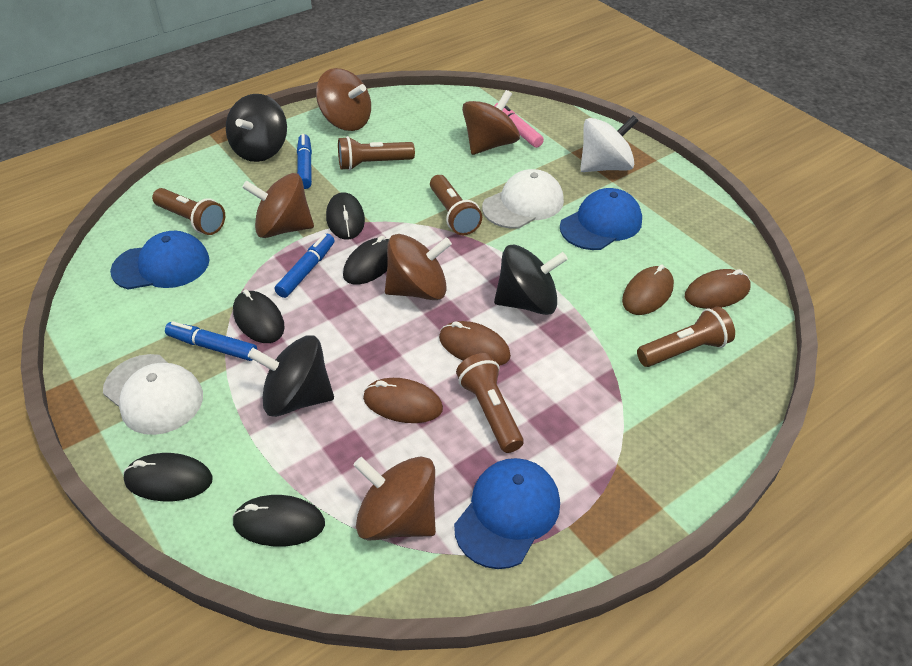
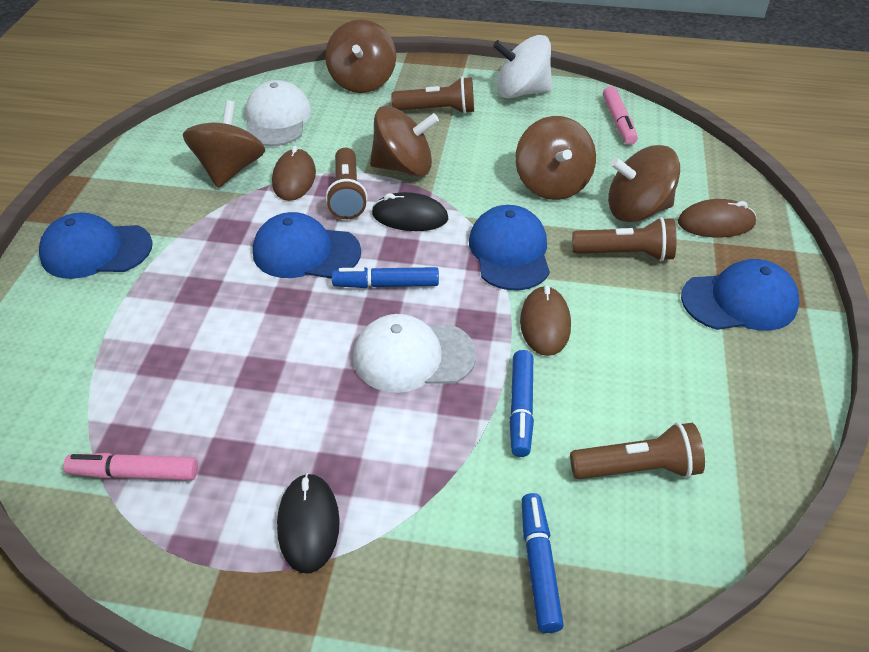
black mouse: 5 -> 2
black spinning top: 3 -> 0
blue cap: 3 -> 4
brown flashlight: 5 -> 4
brown mouse: 4 -> 3
pink marker: 1 -> 2

